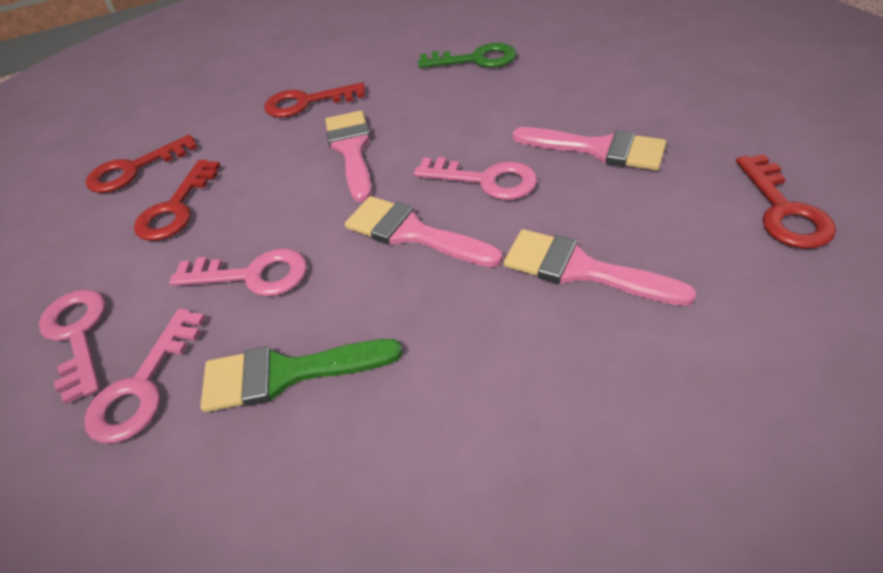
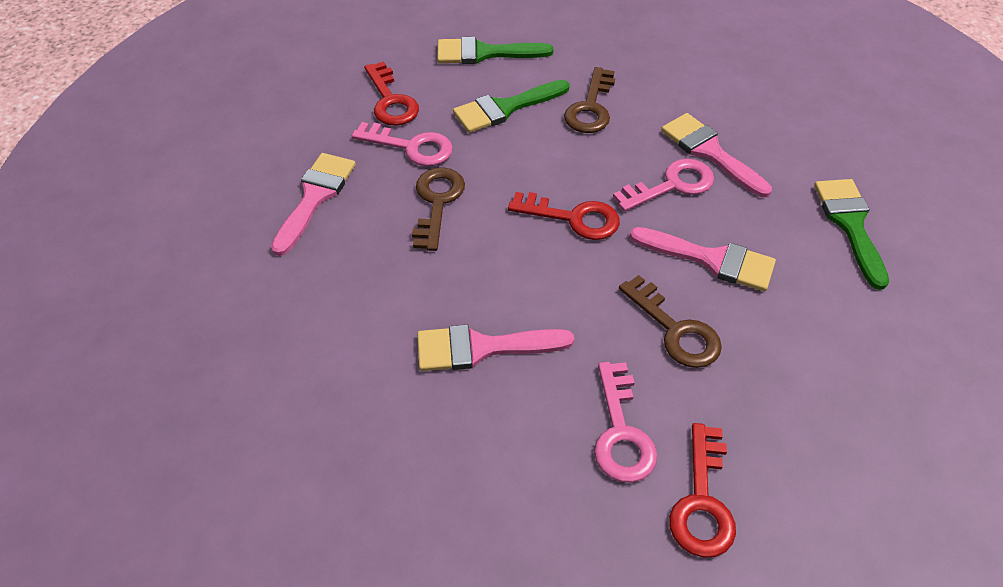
brown key: 0 -> 3
green brush: 1 -> 3
green key: 1 -> 0
pink key: 4 -> 3
red key: 4 -> 3

